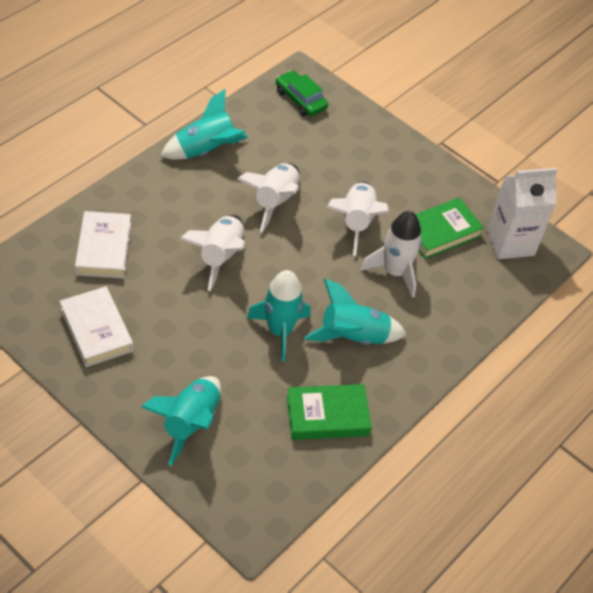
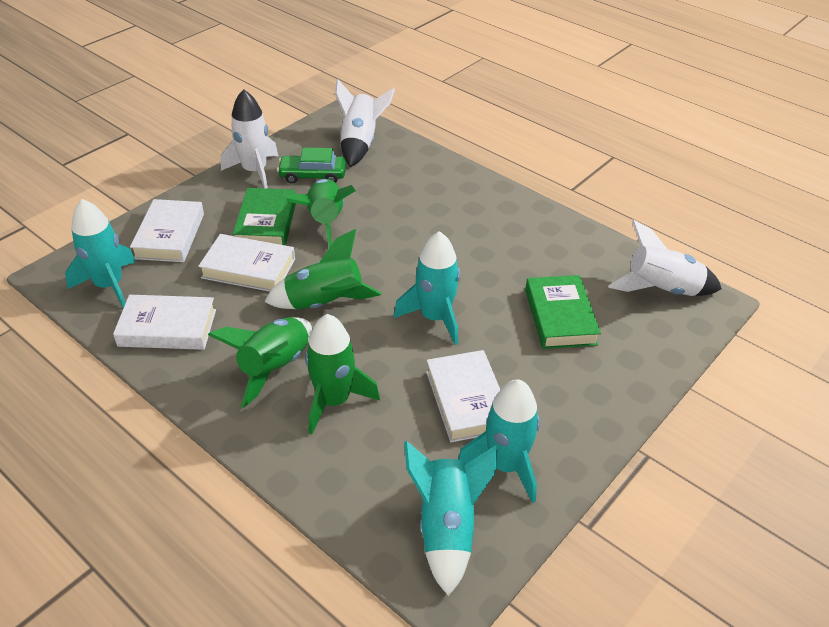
green rocket: 0 -> 4
white book: 2 -> 4
white carton: 1 -> 0
white rocket: 4 -> 3

